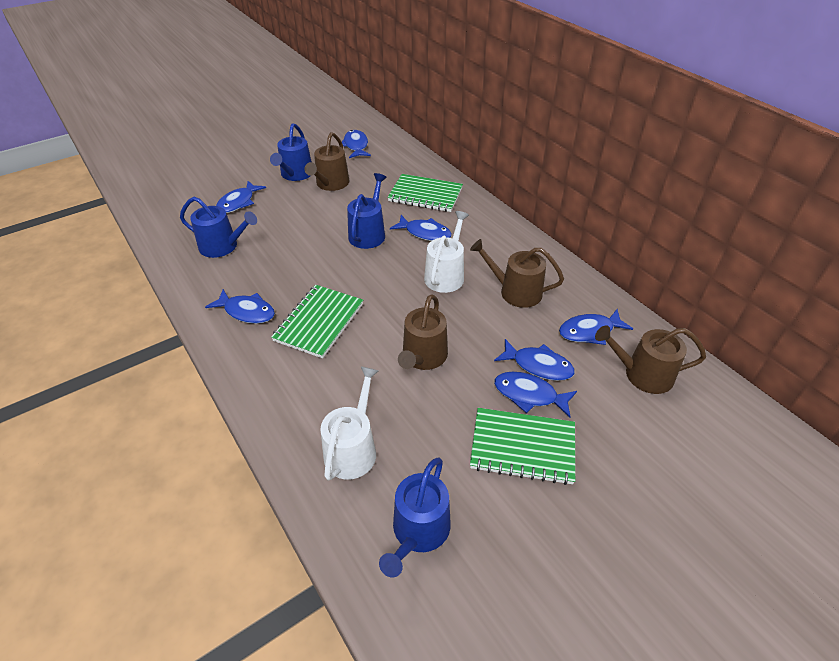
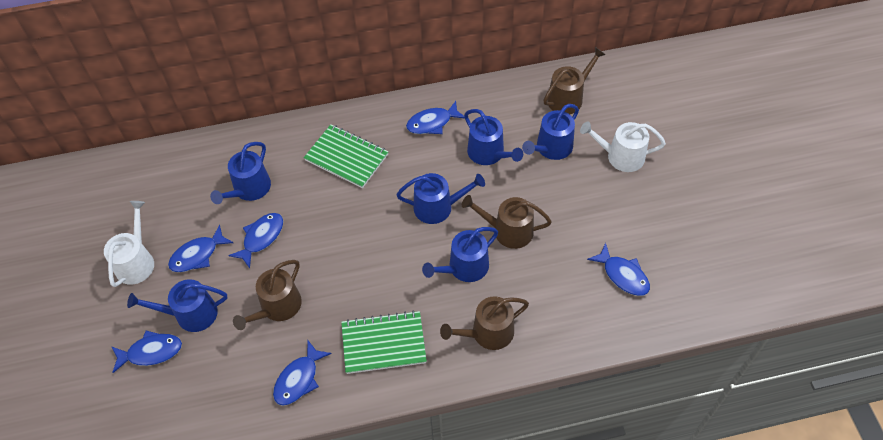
blue fish: 7 -> 6
blue watering can: 4 -> 6
green notebook: 3 -> 2

